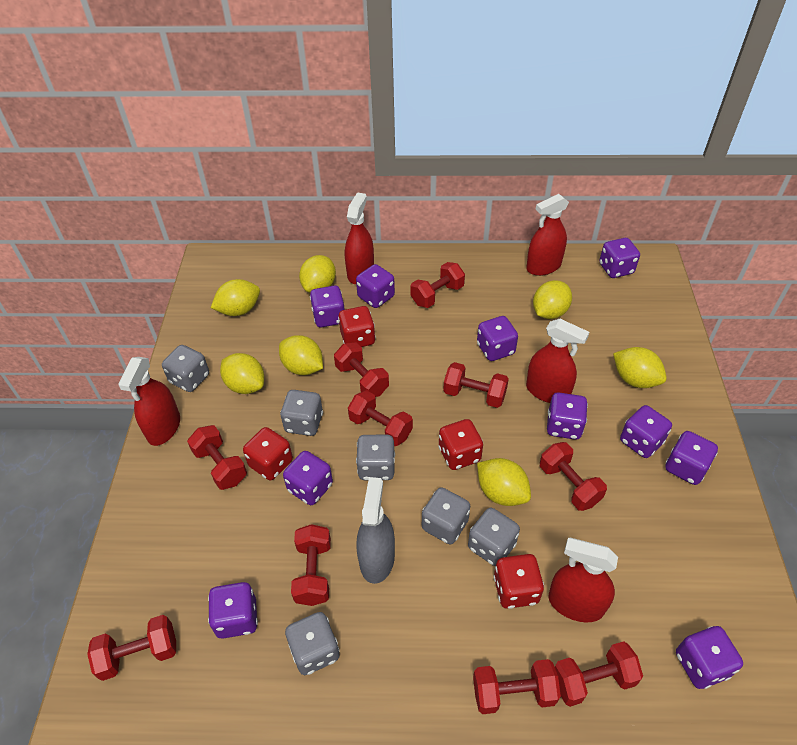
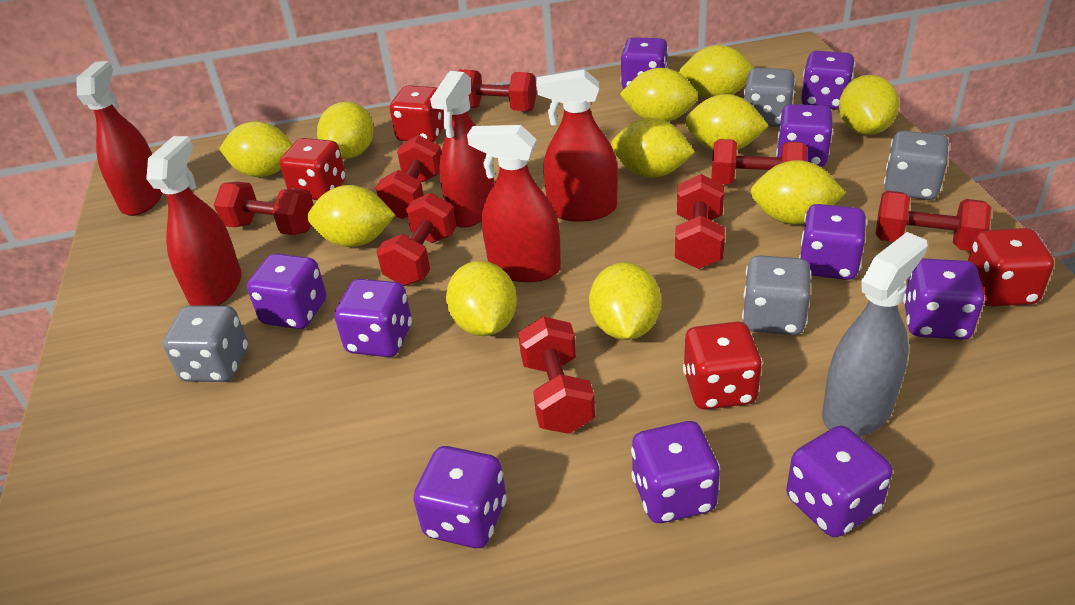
grey dice: 6 -> 4
red dumbbell: 10 -> 8
yellow lemon: 7 -> 11

